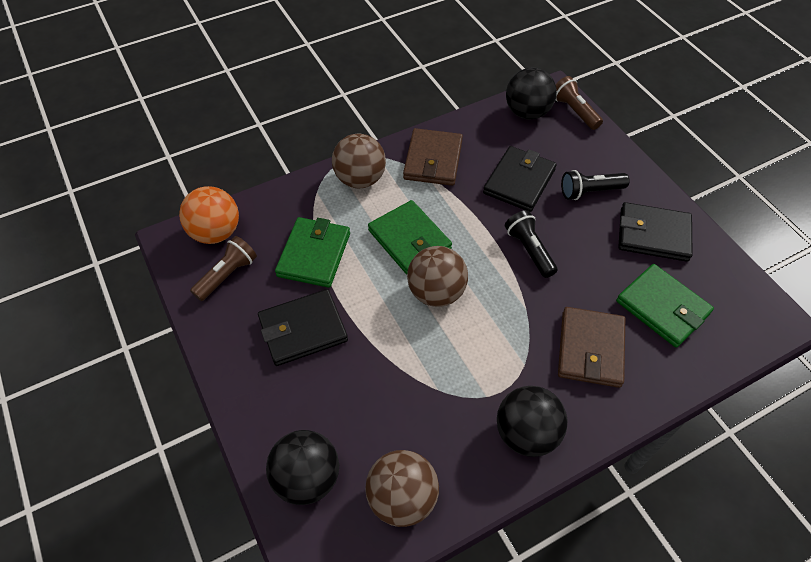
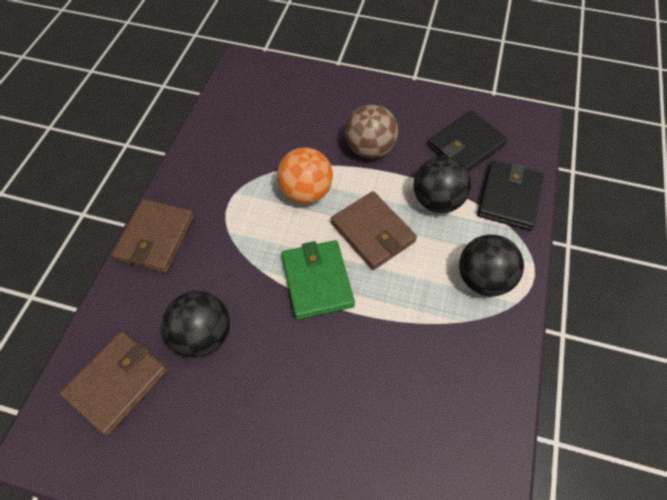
black flashlight: 2 -> 0
black wallet: 3 -> 2
brown ball: 3 -> 1
brown flashlight: 2 -> 0
brown wallet: 2 -> 3
green wallet: 3 -> 1

